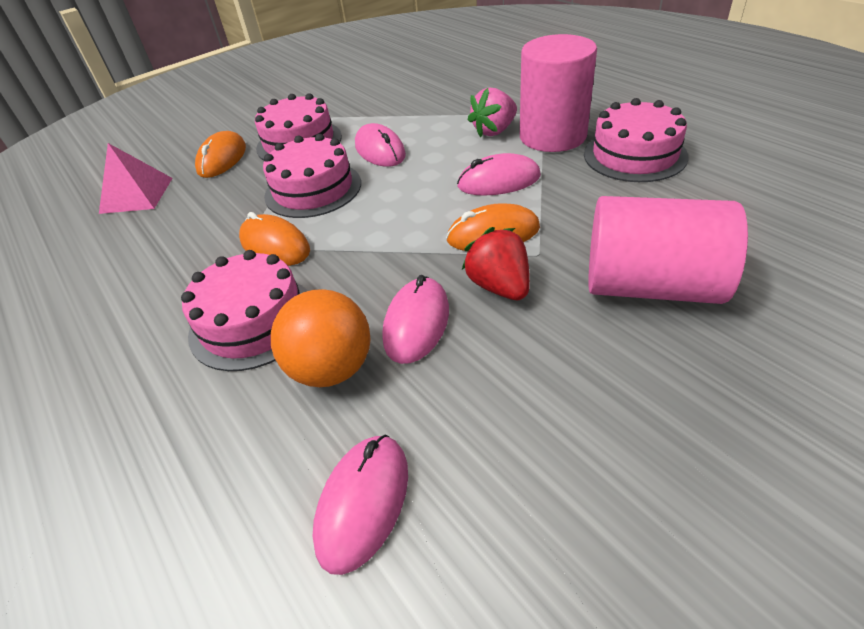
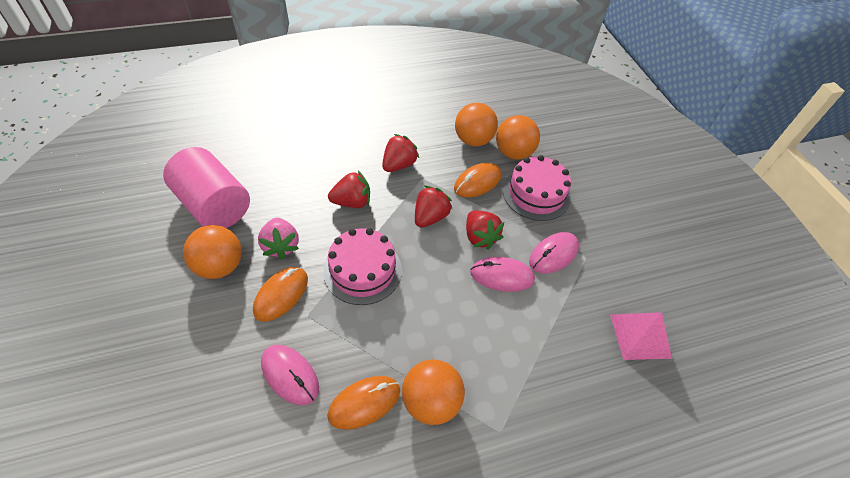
orange ball: 1 -> 4
pink cake: 4 -> 2
pink cylinder: 2 -> 1
pink mouse: 4 -> 3
red strawberry: 1 -> 4

